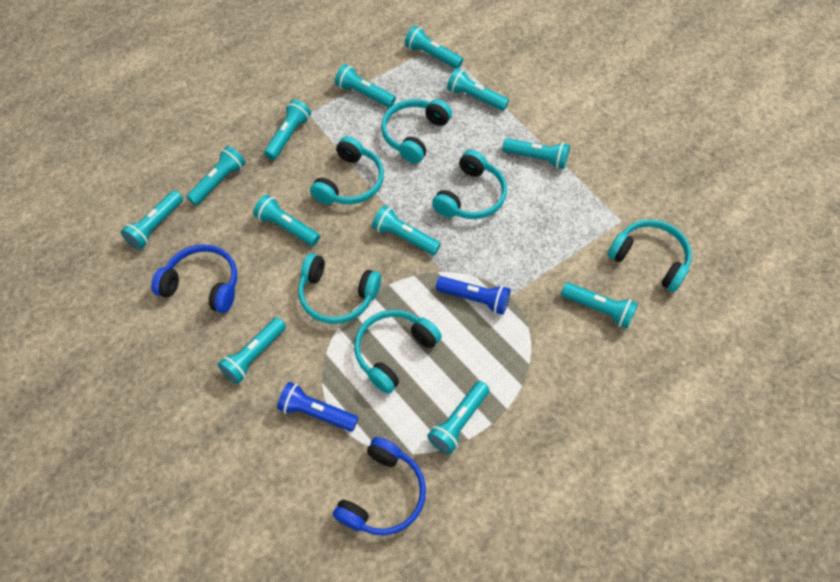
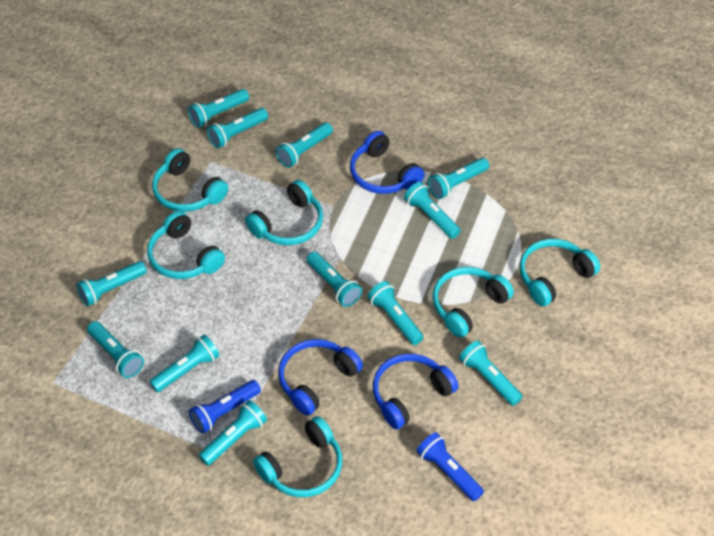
blue headphones: 2 -> 3

